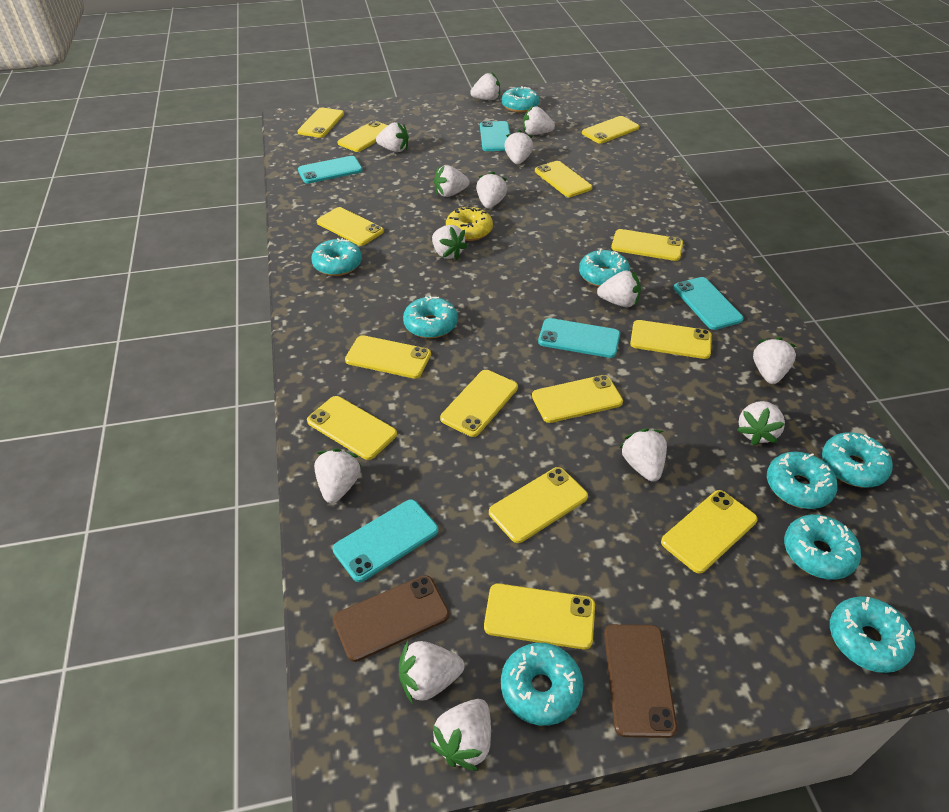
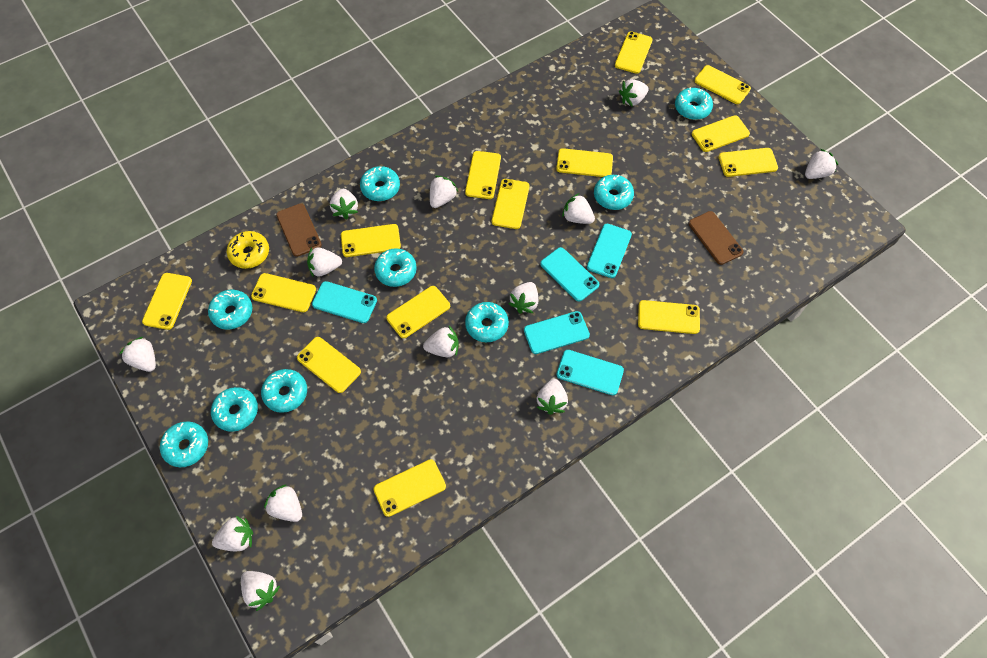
white strawberry: 14 -> 13

